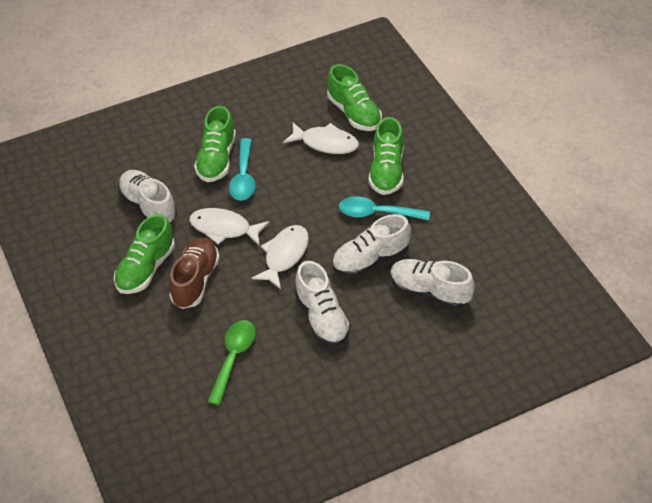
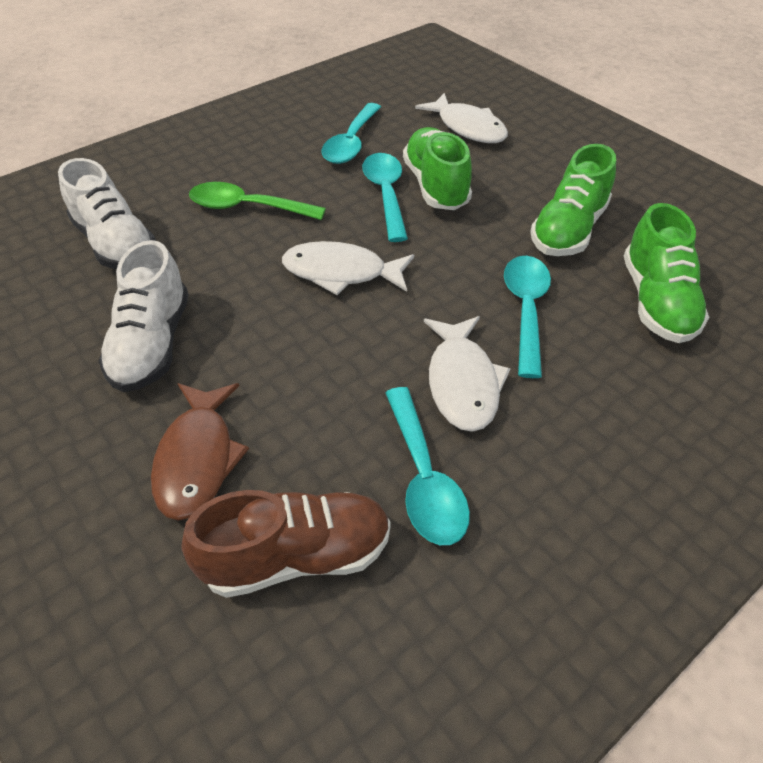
brown fish: 0 -> 1
green shoe: 4 -> 3
turquoise spoon: 2 -> 4
white shoe: 4 -> 2

